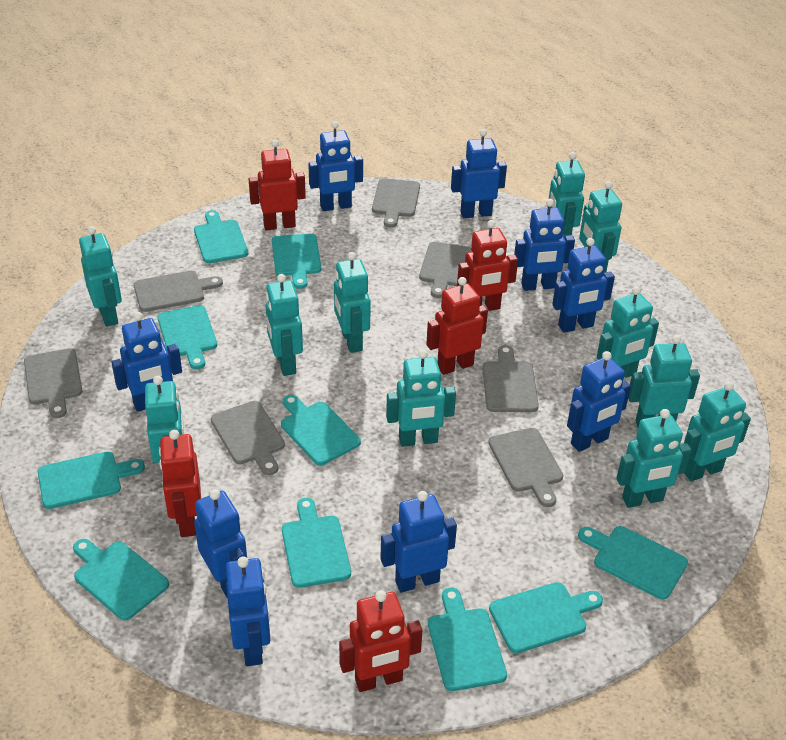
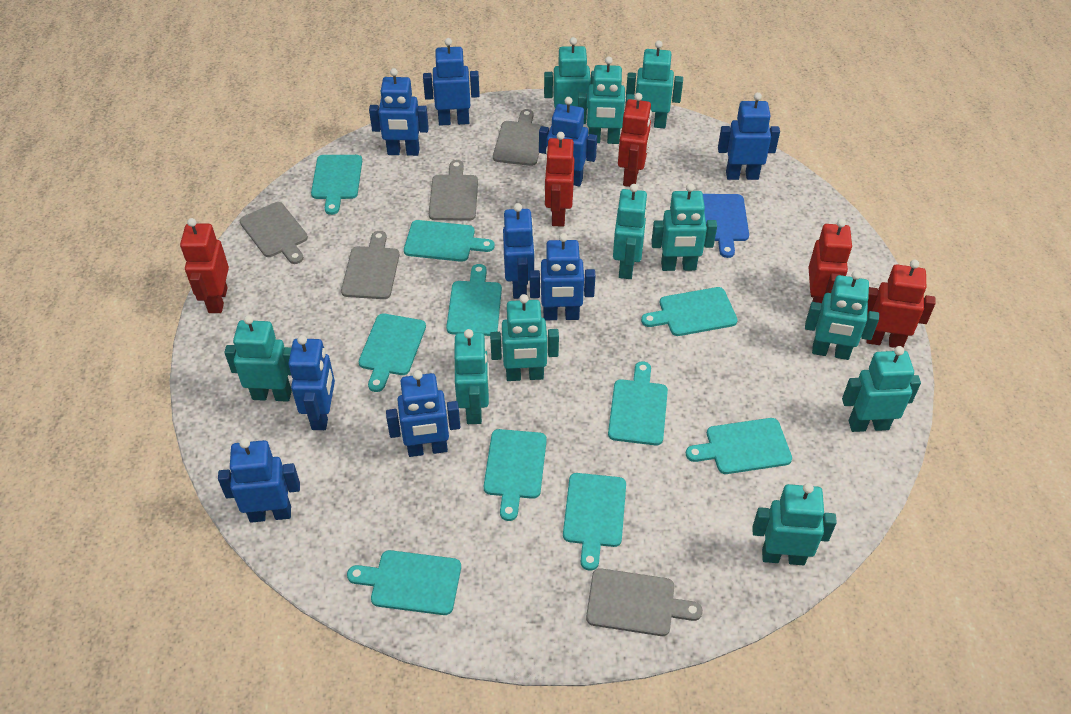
blue cutting board: 0 -> 1
grey cutting board: 7 -> 5

